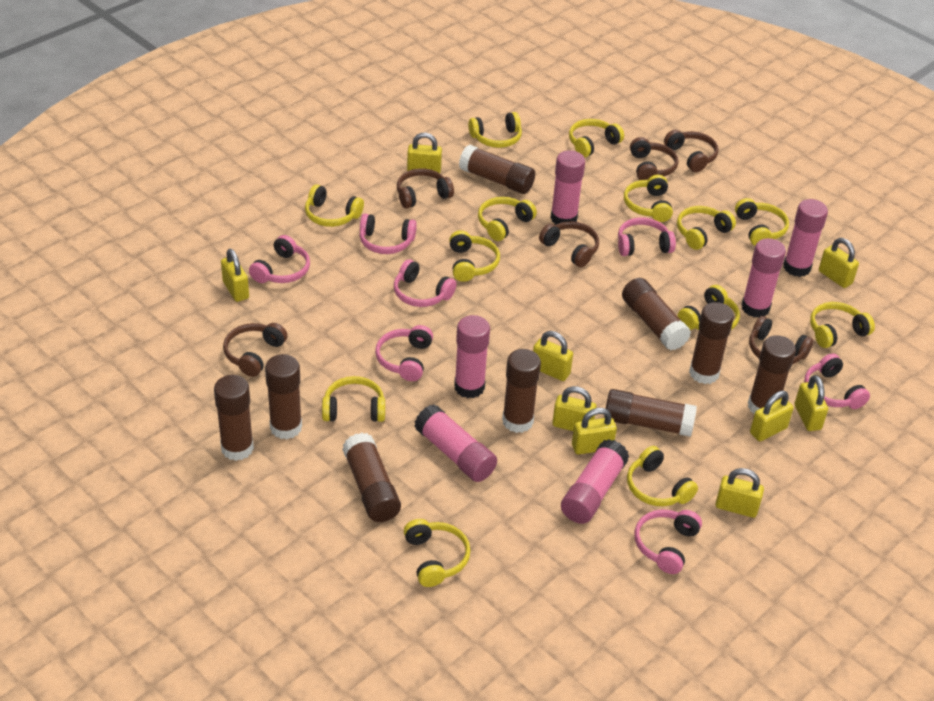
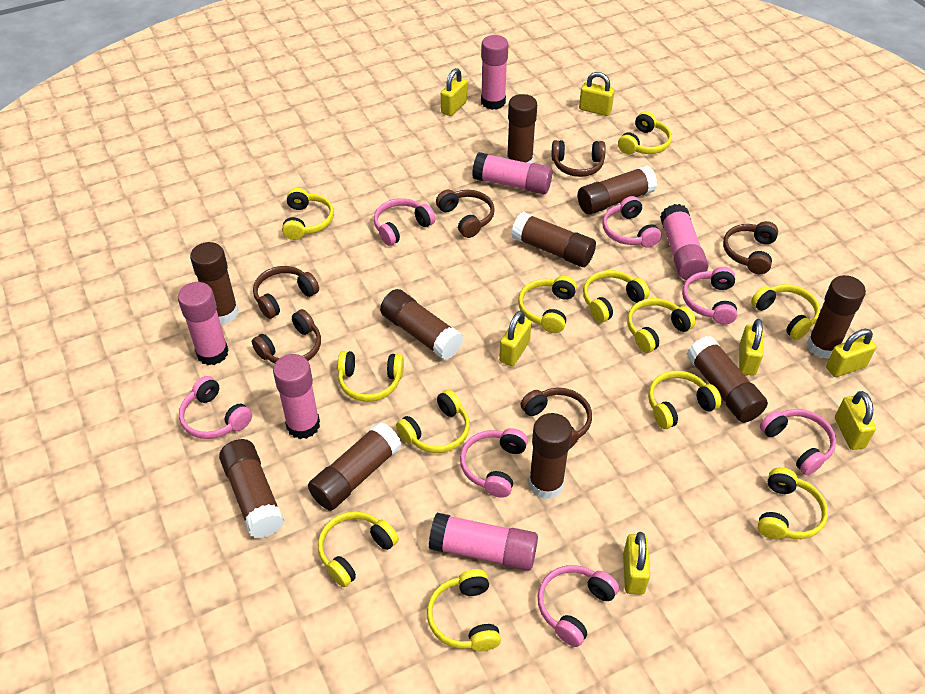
brown glue stick: 9 -> 10
yellow headphones: 13 -> 12
yellow padlock: 9 -> 7

